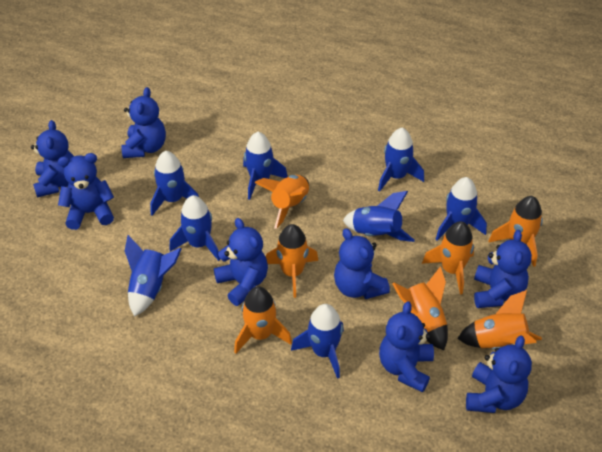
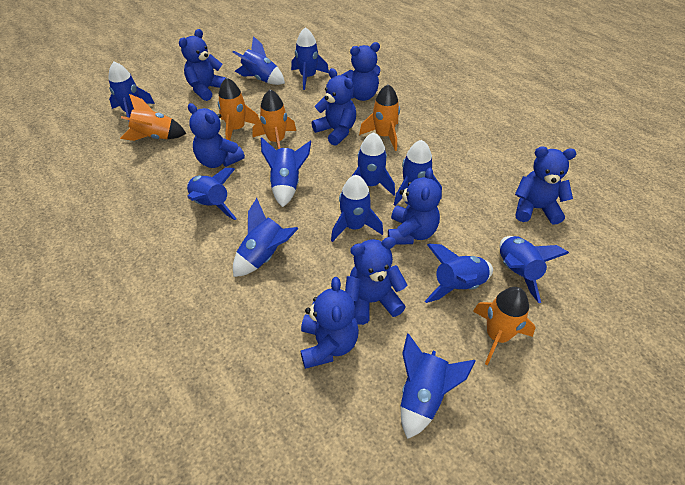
blue rocket: 8 -> 12
orange rocket: 7 -> 5

